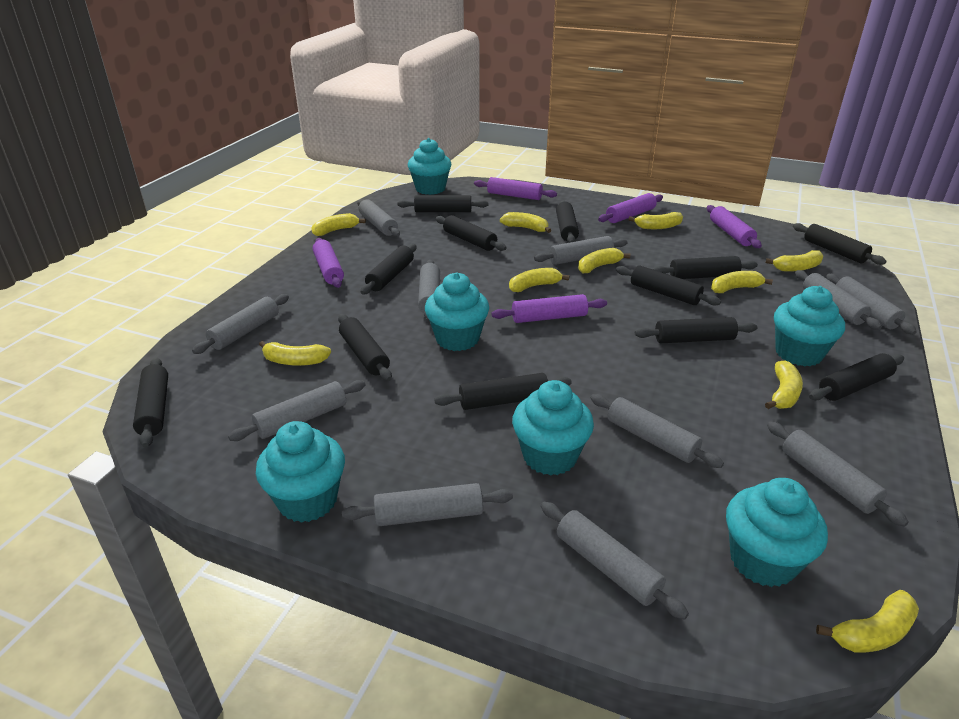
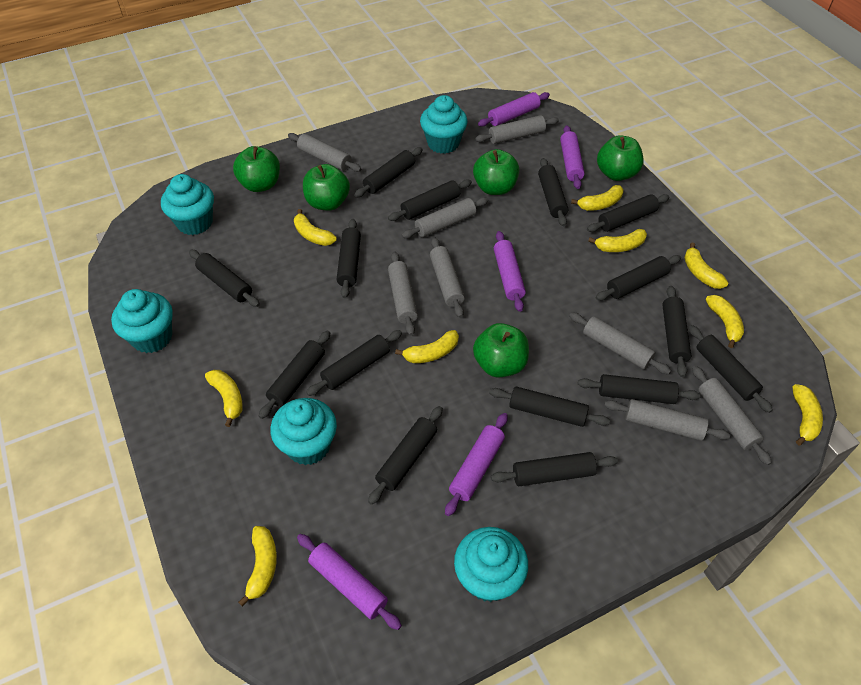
black rolling pin: 12 -> 15
green apple: 0 -> 5
grey rolling pin: 11 -> 8
turquoise cupcake: 6 -> 5
yellow banana: 10 -> 9

